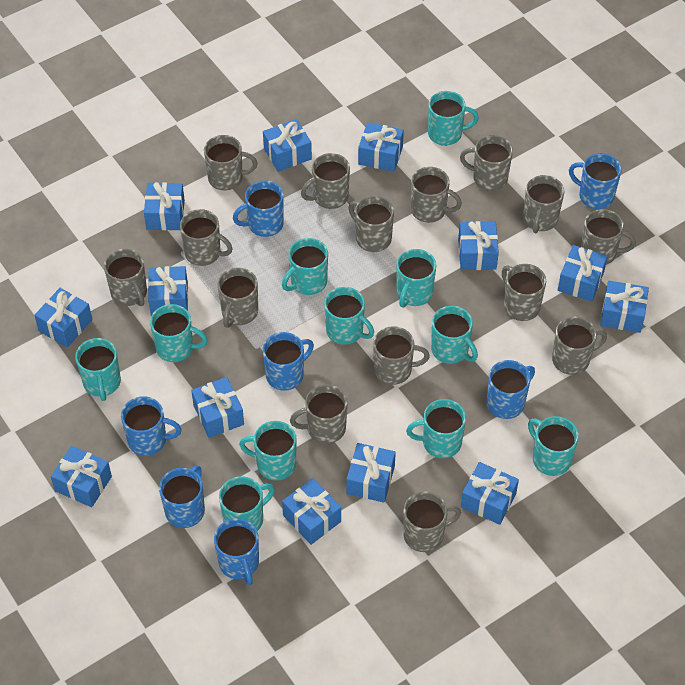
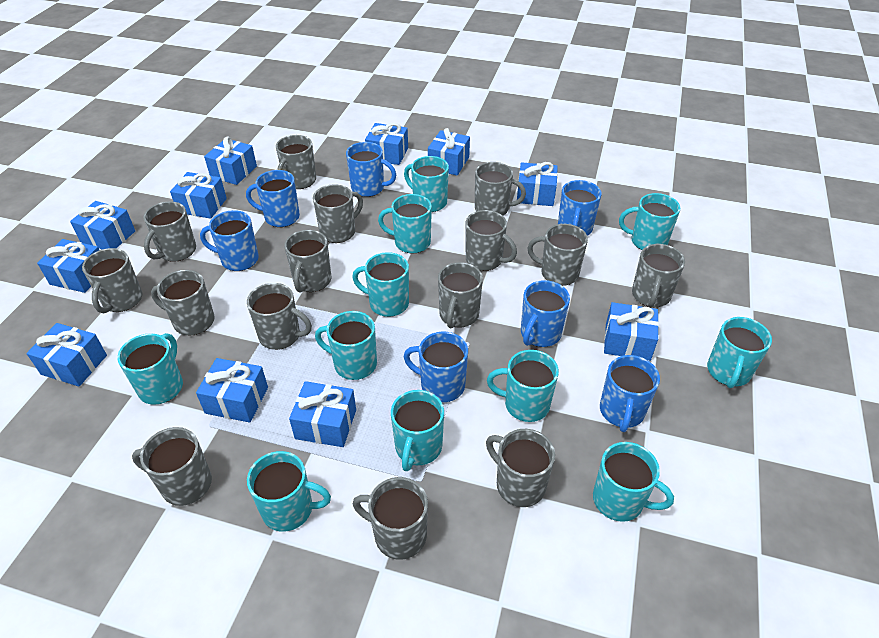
blue gift: 13 -> 11

